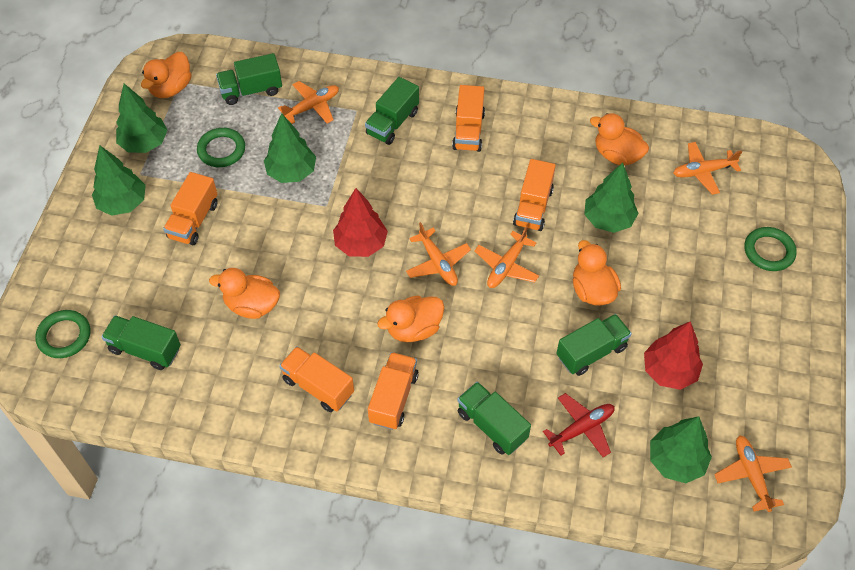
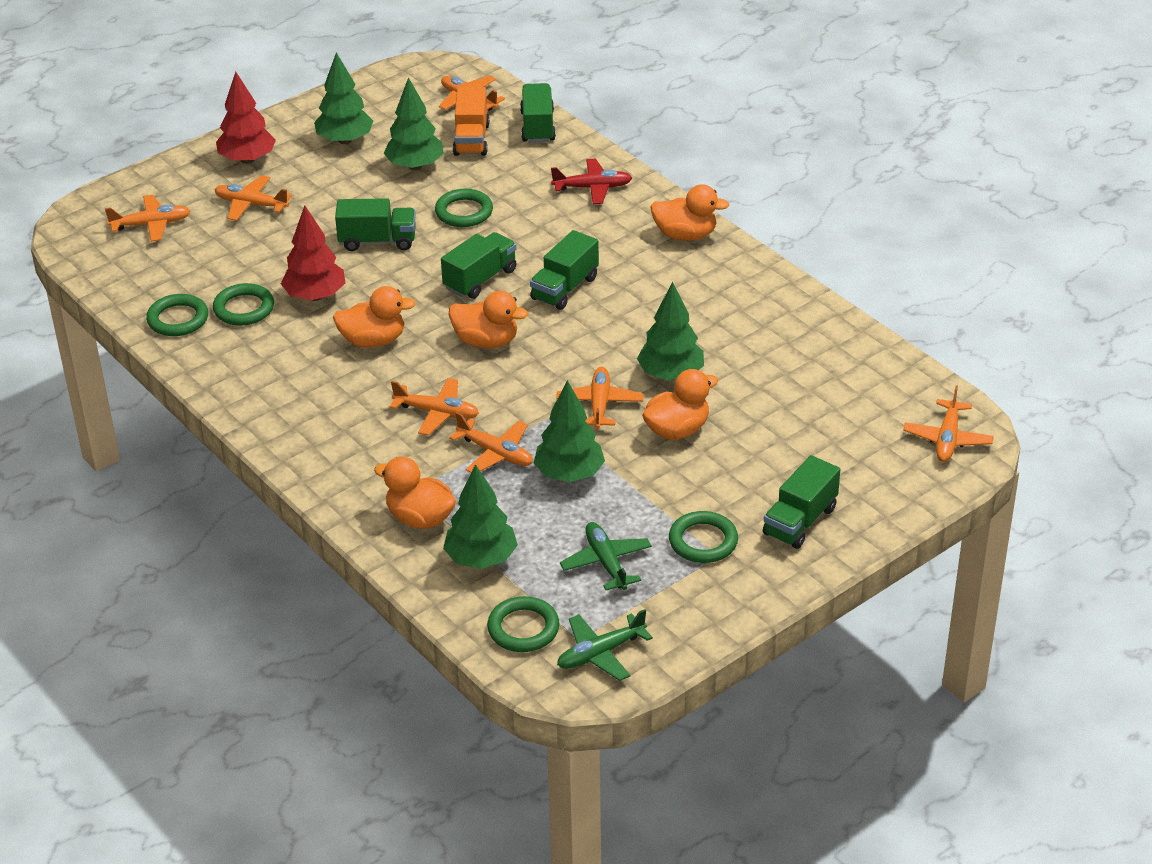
green plane: 0 -> 2
green ring: 3 -> 5
orange plane: 5 -> 7
orange truck: 5 -> 1

